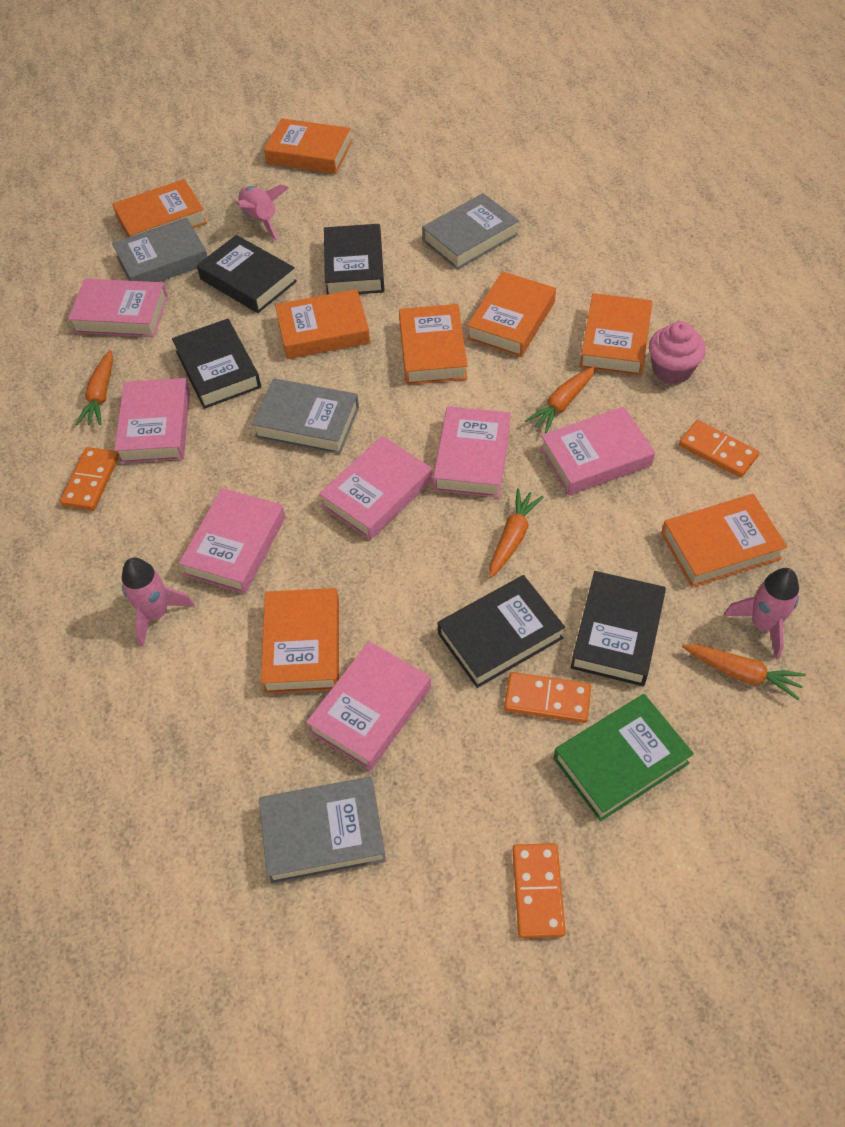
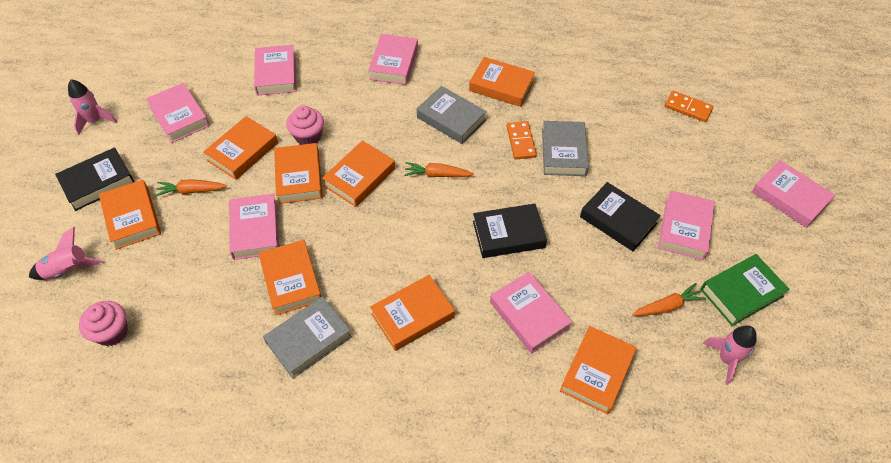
black book: 5 -> 3
grey book: 4 -> 3
orange carrot: 4 -> 3
orange domino: 4 -> 2
pink cupcake: 1 -> 2

